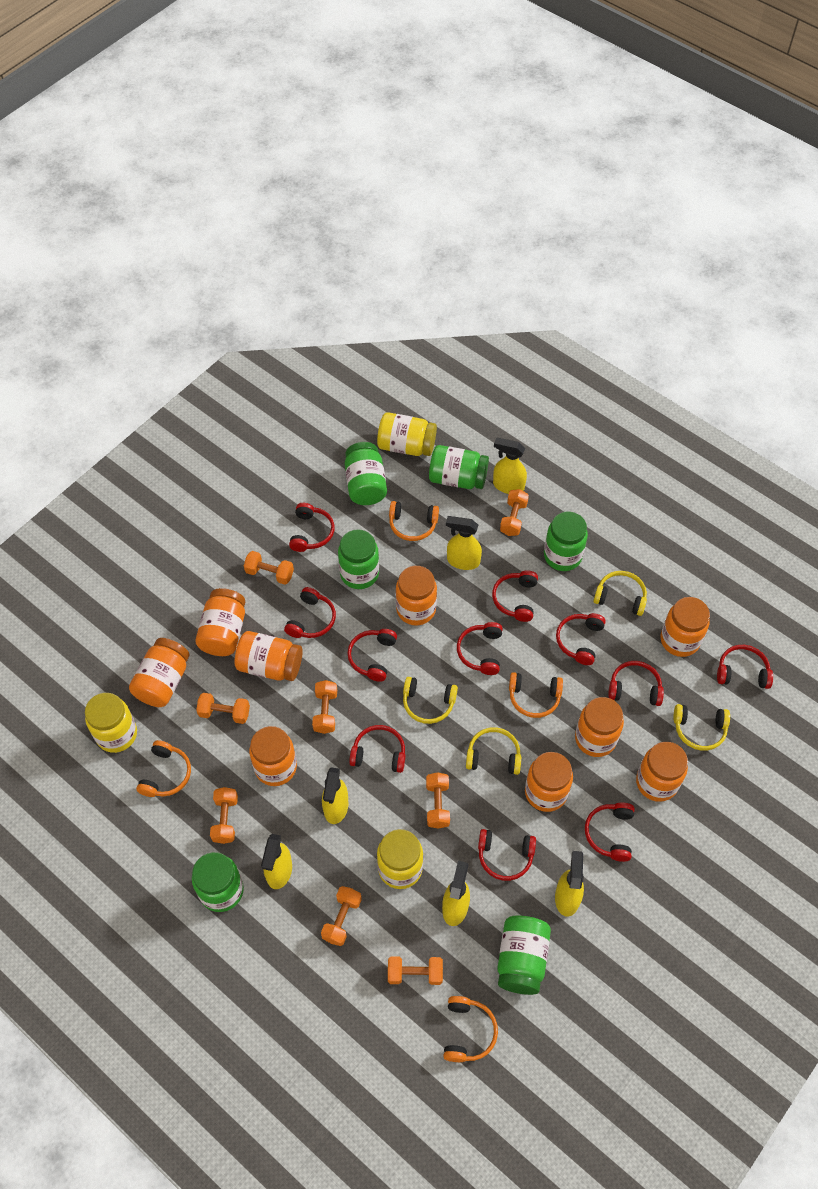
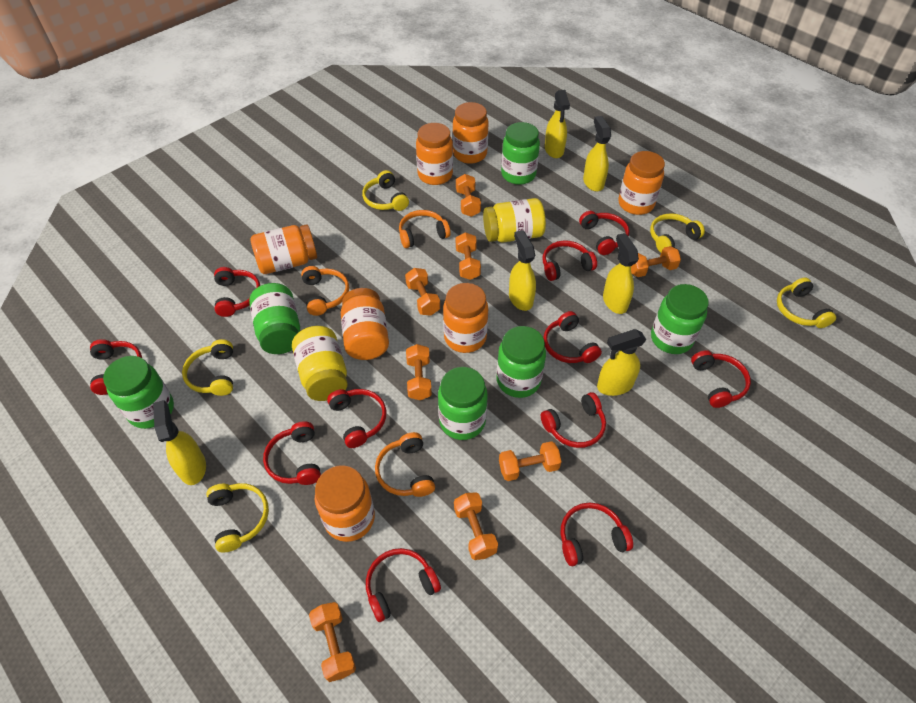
orange headphones: 4 -> 3
orange jar: 9 -> 7
yellow headphones: 4 -> 5
yellow jar: 3 -> 2

